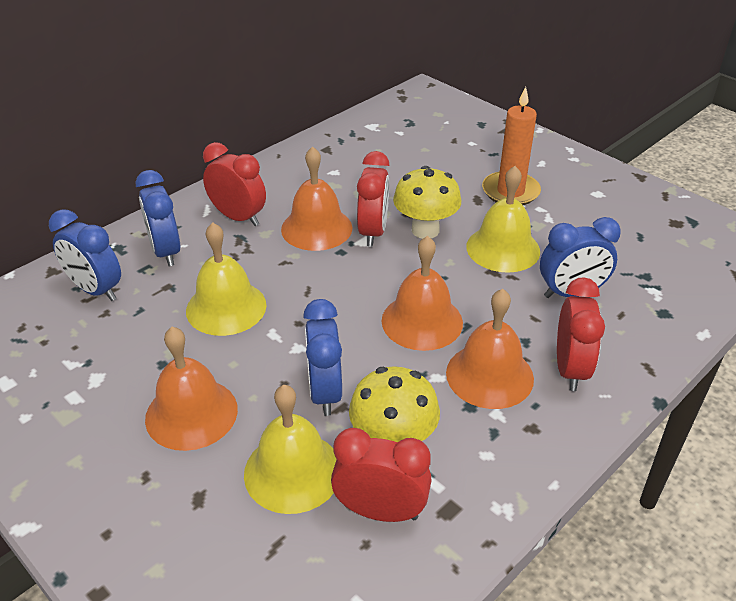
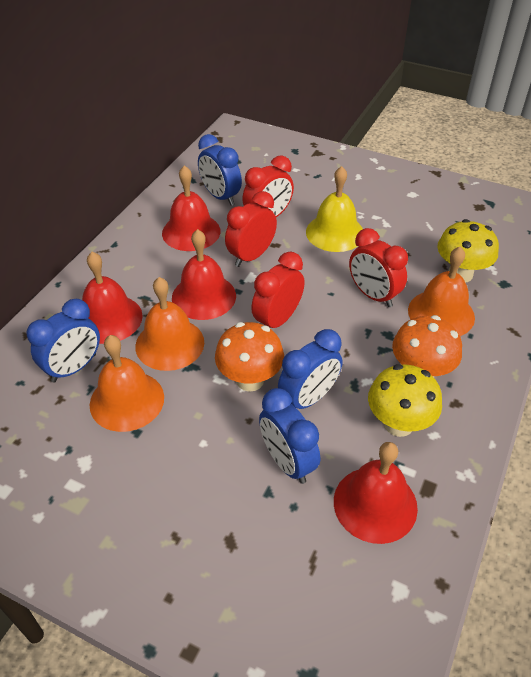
orange bell: 4 -> 3
orange candle: 1 -> 0
orange mushroom: 0 -> 2
red bell: 0 -> 4
yellow bell: 3 -> 1

